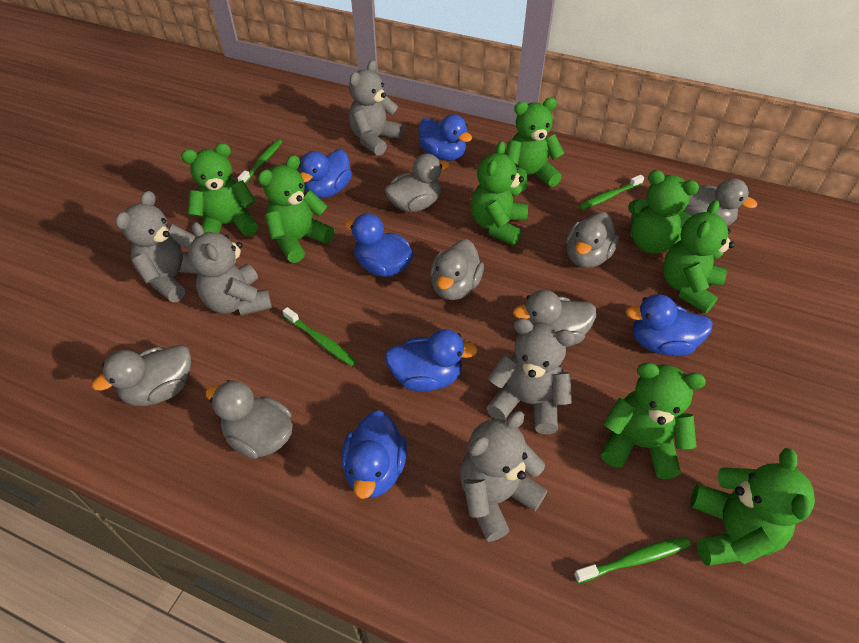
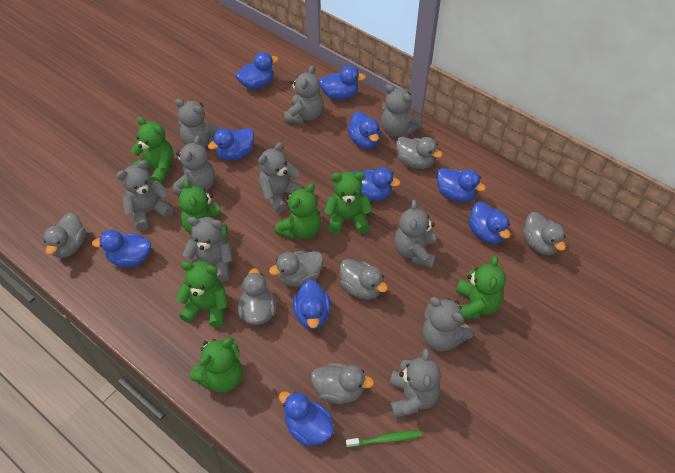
blue duck: 6 -> 10
green teddy bear: 8 -> 7
green toothbrush: 4 -> 1
grey teddy bear: 5 -> 10

